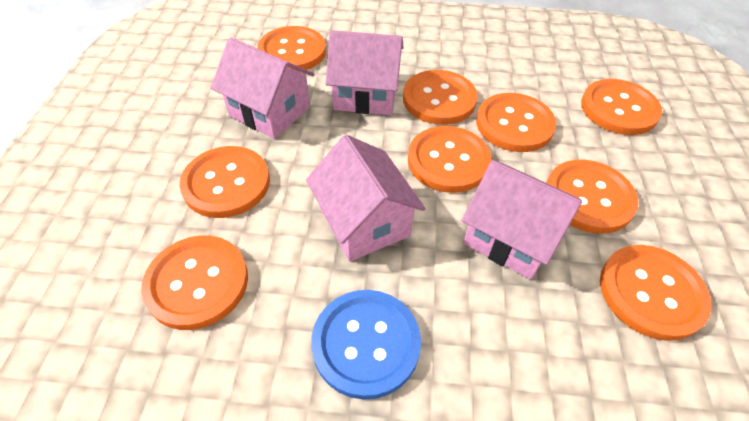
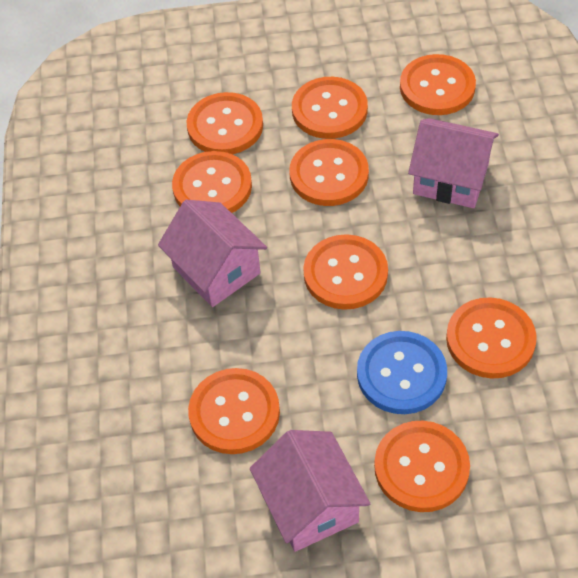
pink house: 4 -> 3

